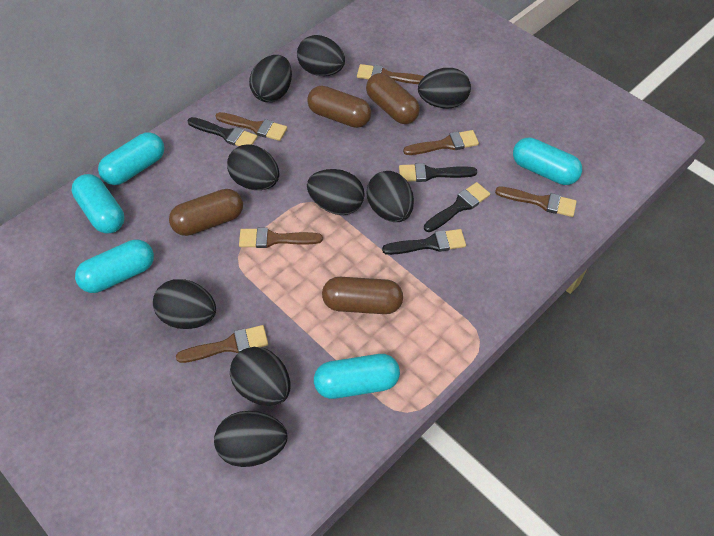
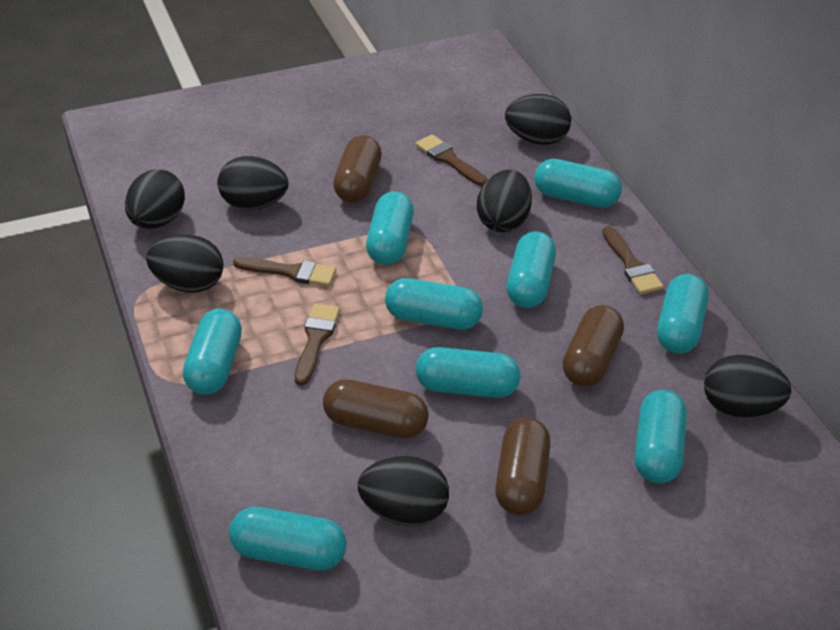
black brush: 4 -> 0
black egg: 9 -> 7
brown brush: 6 -> 4
turquoise capsule: 5 -> 9

